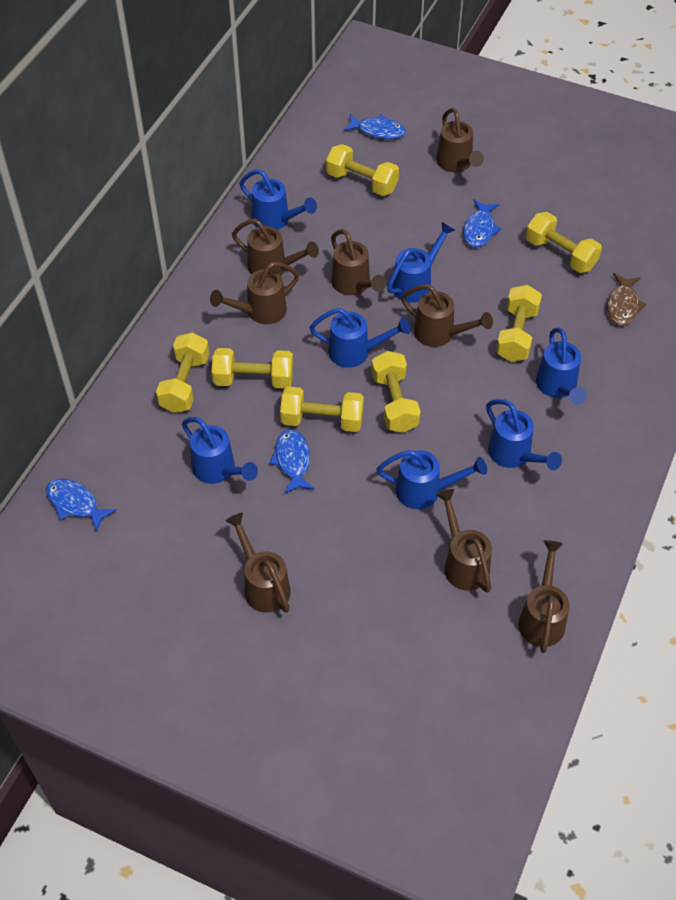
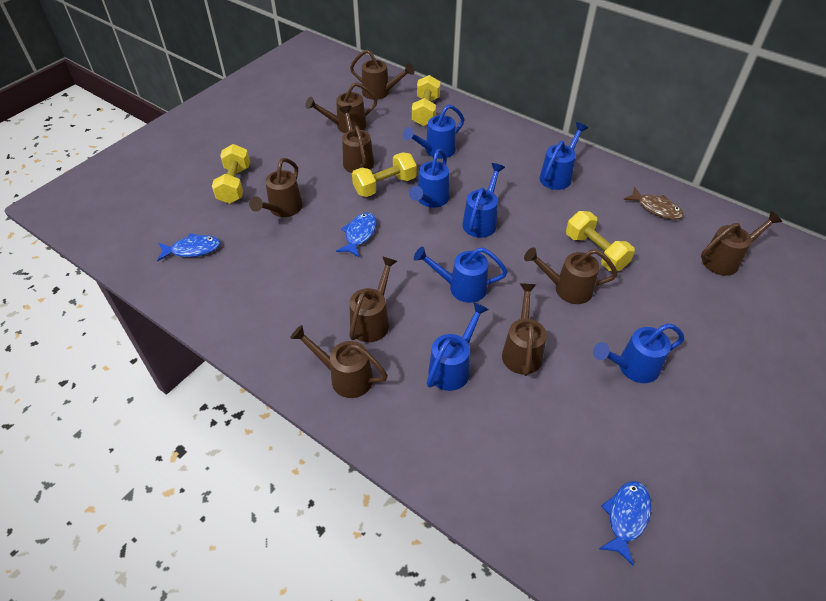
blue fish: 4 -> 3
brown watering can: 8 -> 9
yellow dumbbell: 7 -> 4

